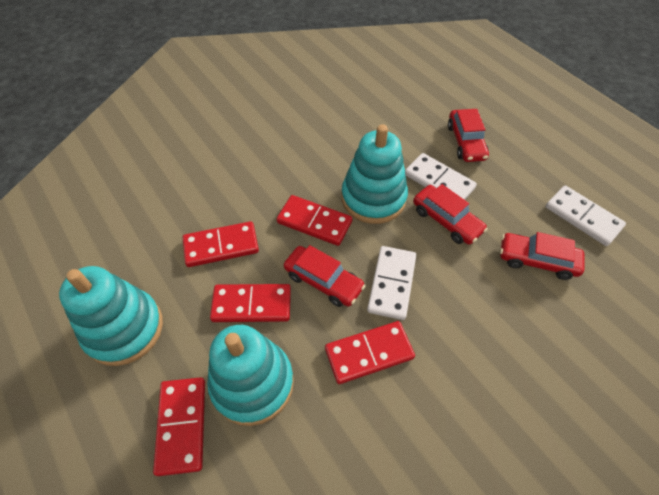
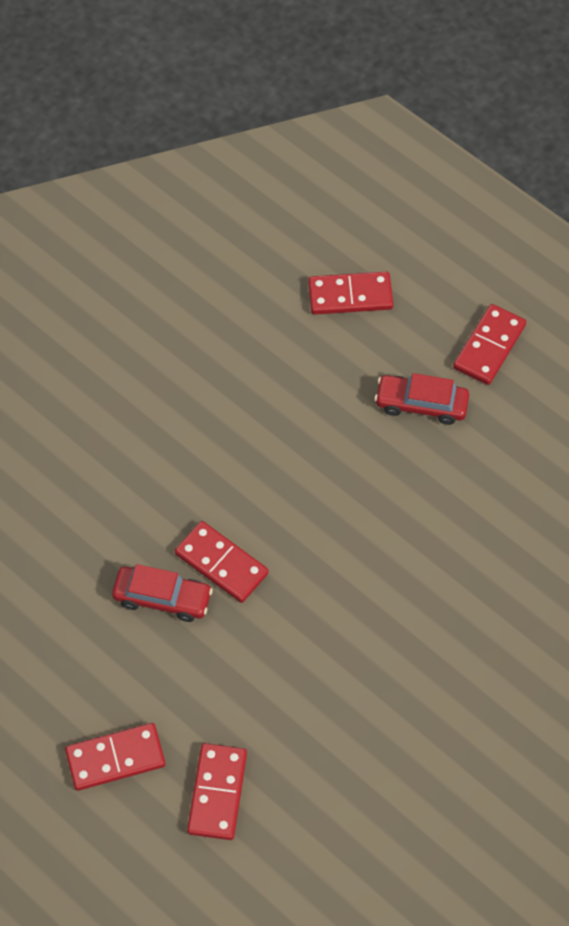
red car: 4 -> 2
turquoise stacking toy: 3 -> 0
white domino: 3 -> 0

